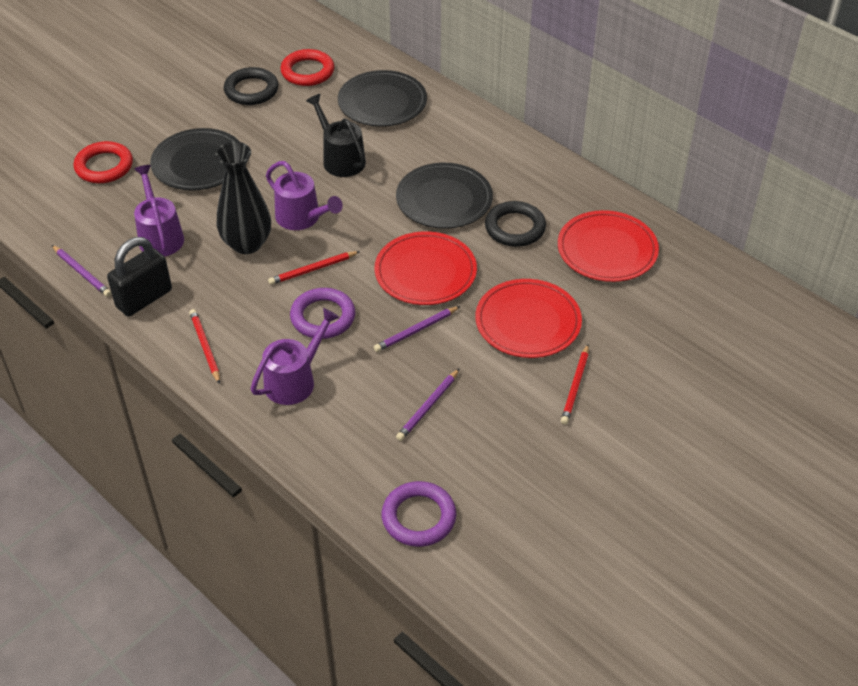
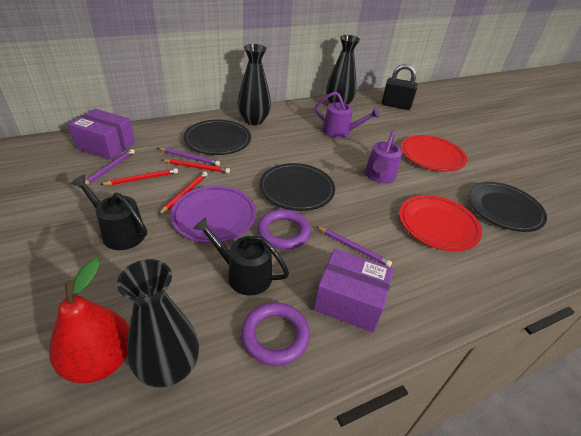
black ring: 2 -> 0
black vase: 1 -> 3
black watering can: 1 -> 2
purple box: 0 -> 2
purple plate: 0 -> 1
purple watering can: 3 -> 2
red pear: 0 -> 1
red plate: 3 -> 2
red ring: 2 -> 0

